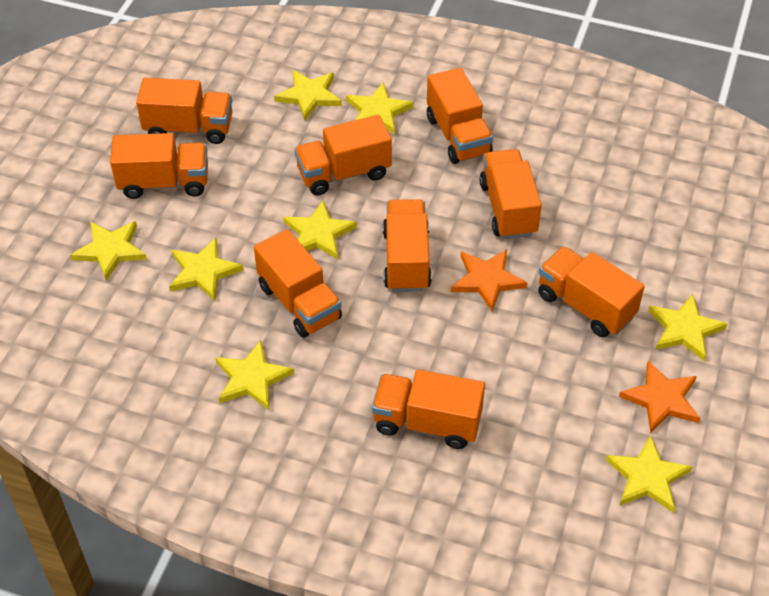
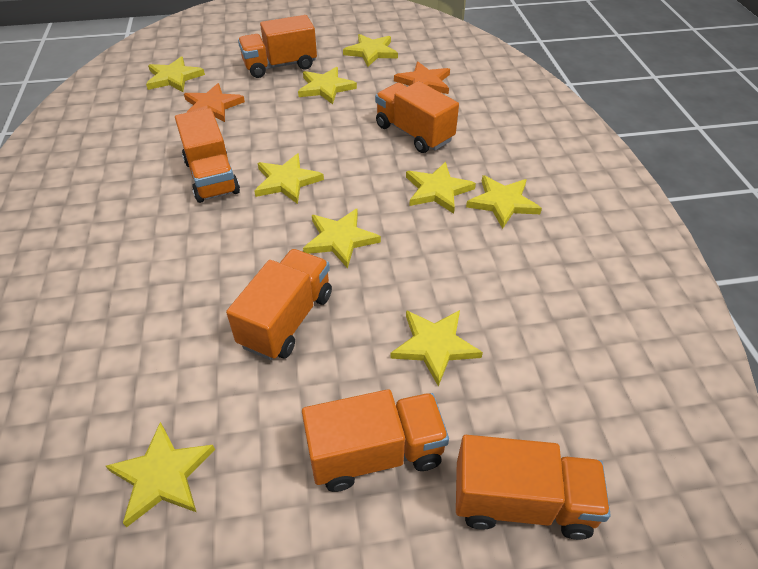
orange truck: 9 -> 6
yellow star: 8 -> 9

